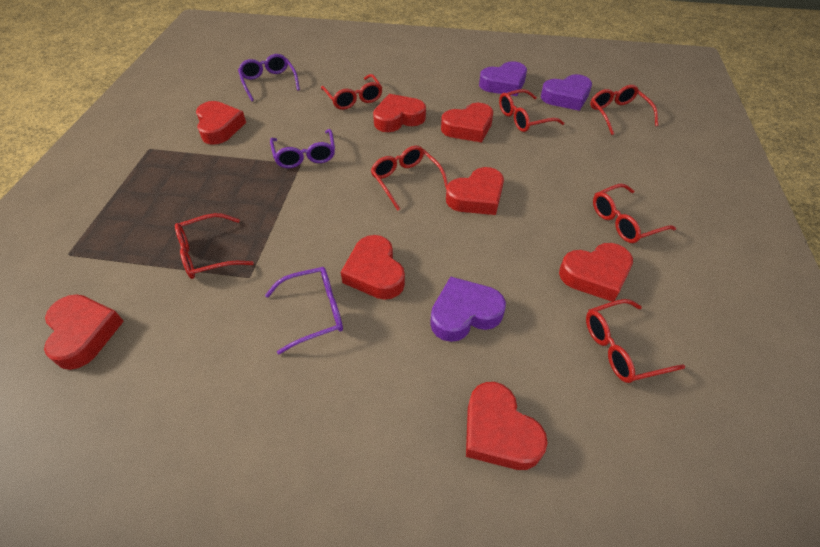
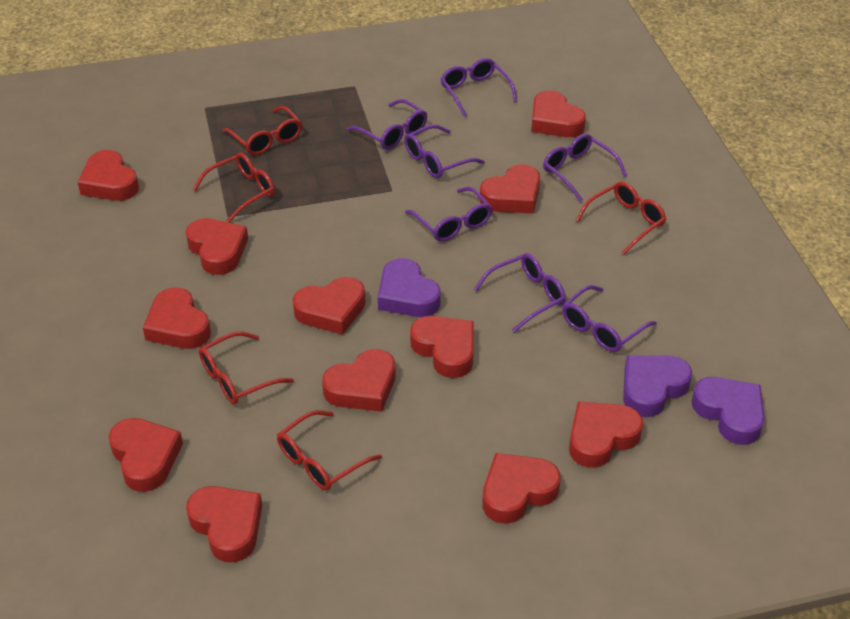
purple glasses: 3 -> 7
red glasses: 7 -> 5
red heart: 8 -> 12

